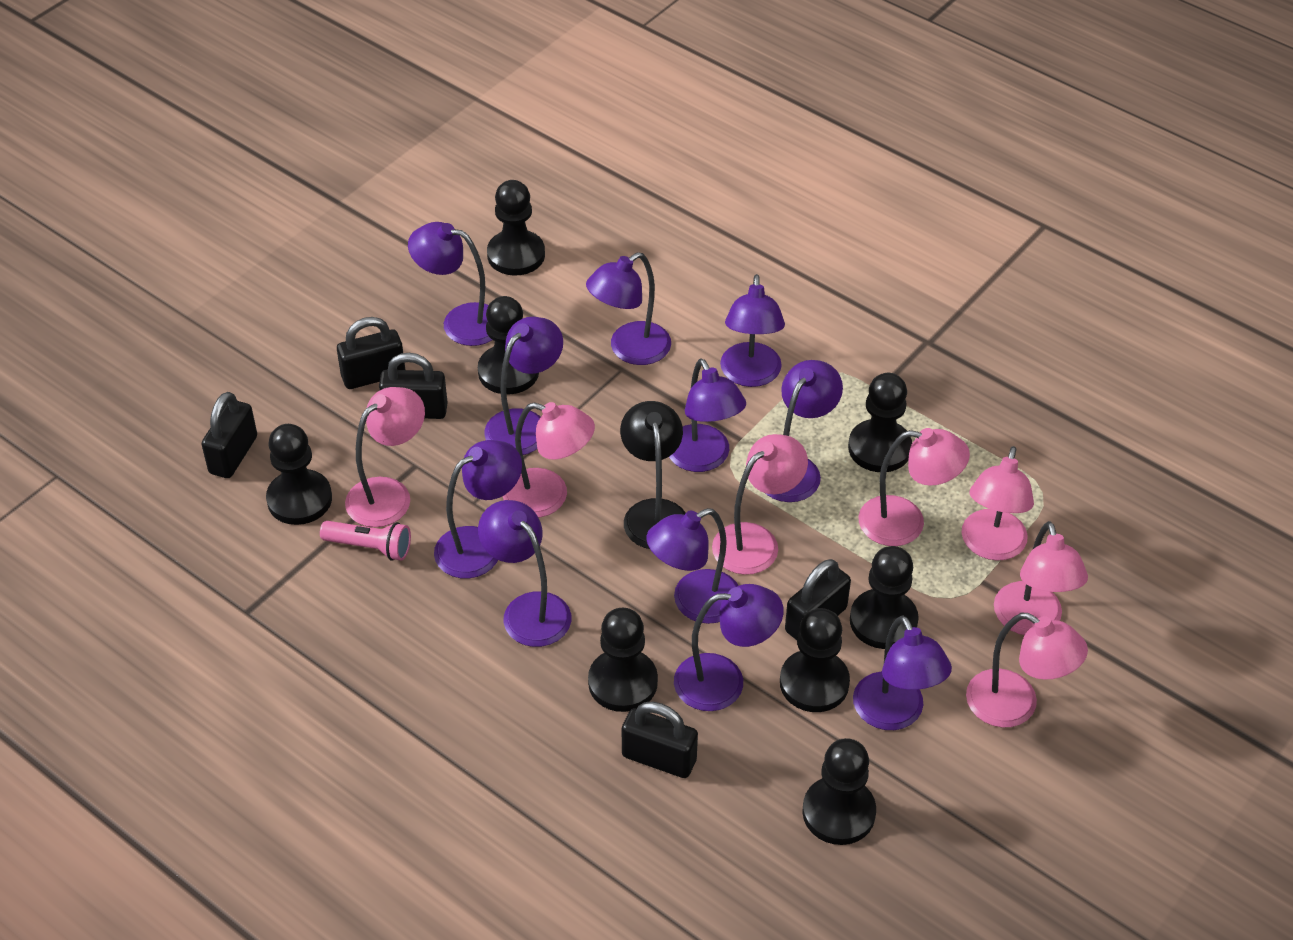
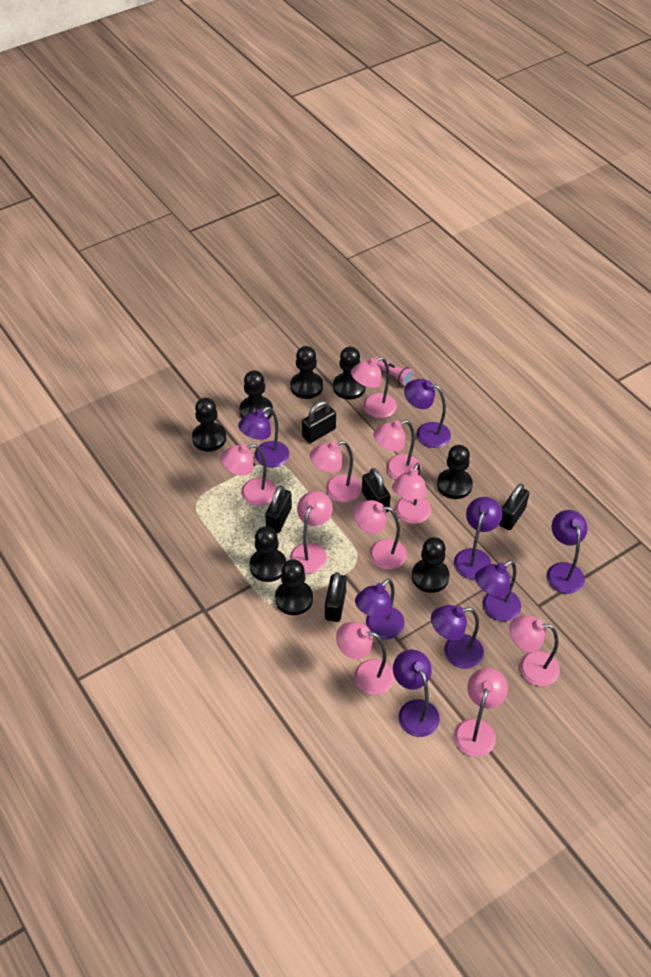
black lamp: 1 -> 0
pink lamp: 7 -> 10
purple lamp: 11 -> 8

